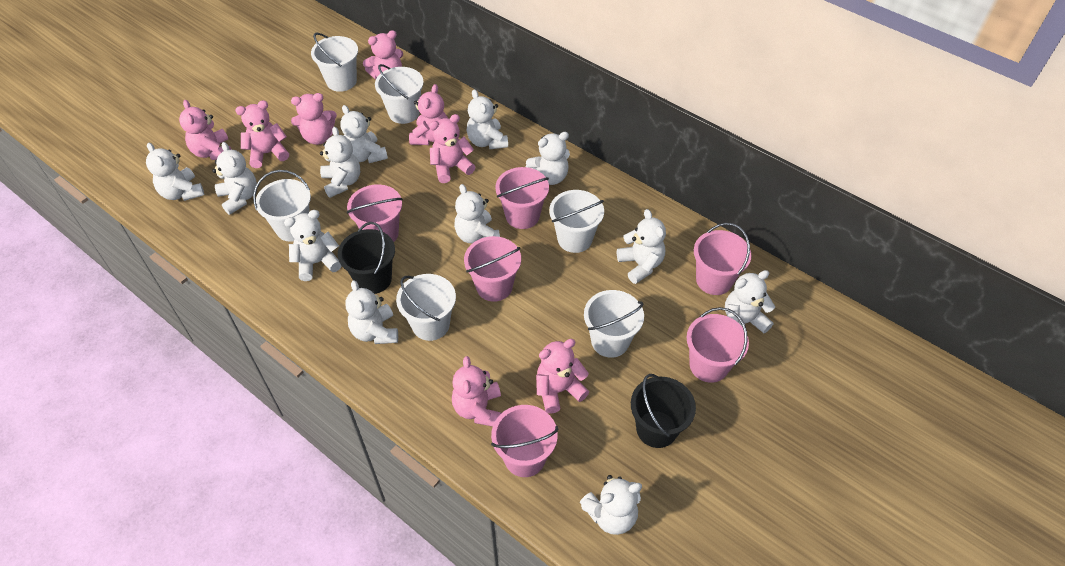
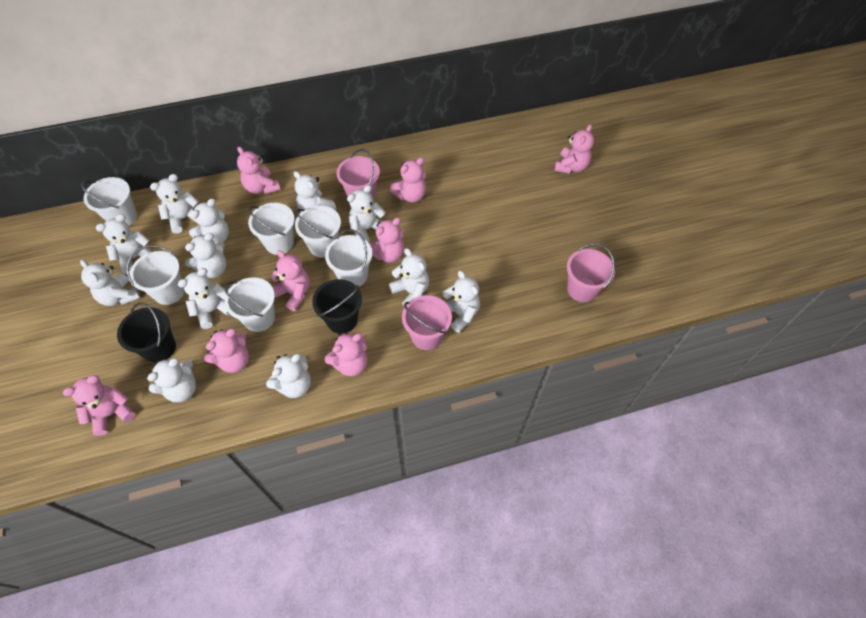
pink bucket: 6 -> 3

